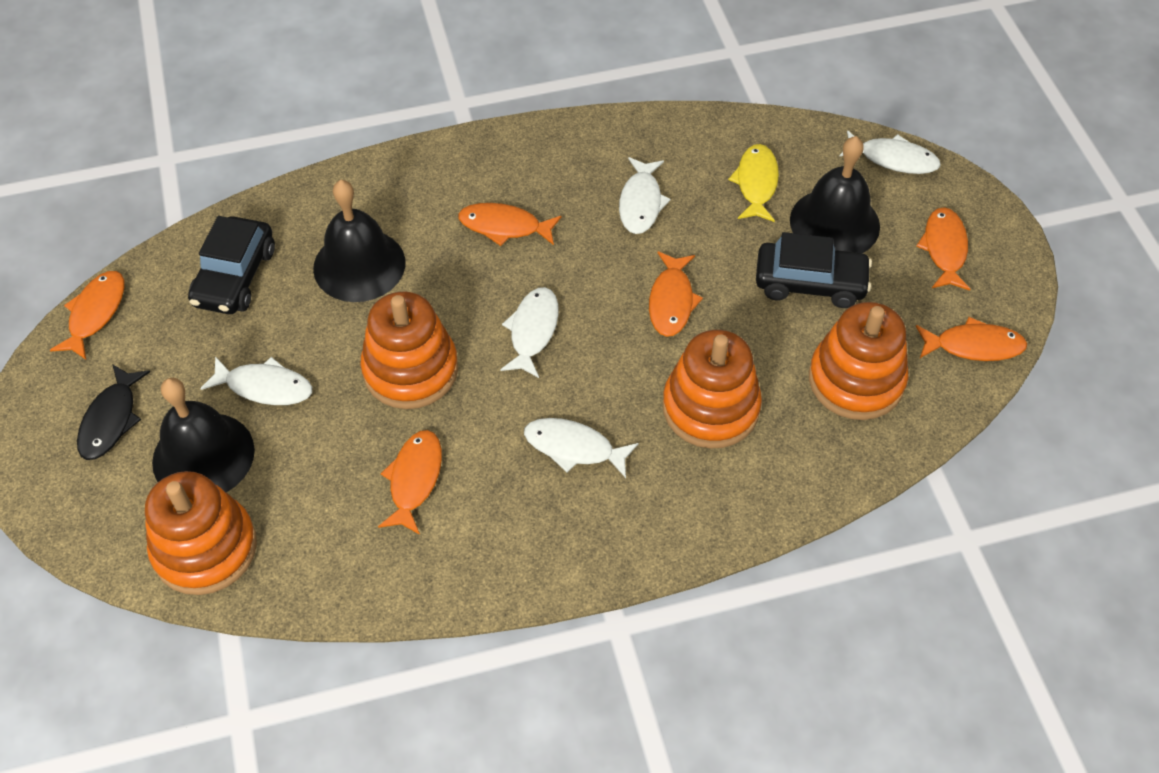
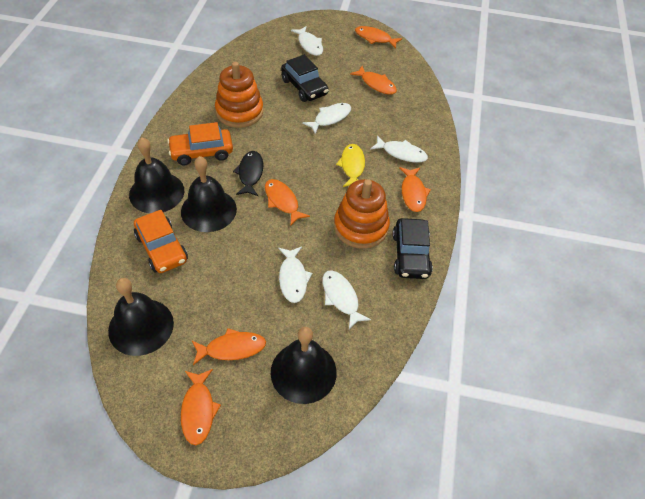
black bell: 3 -> 4
orange car: 0 -> 2
orange stacking toy: 4 -> 2

